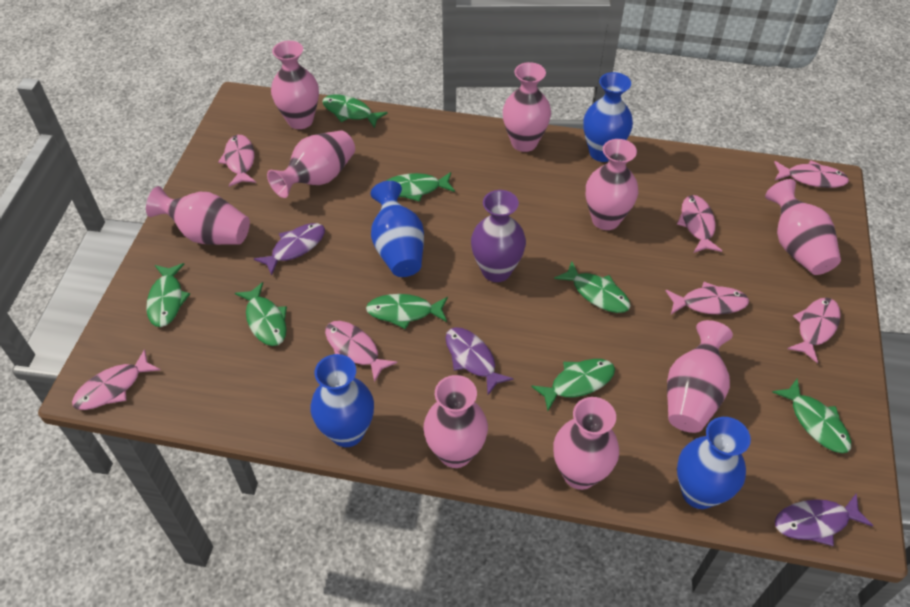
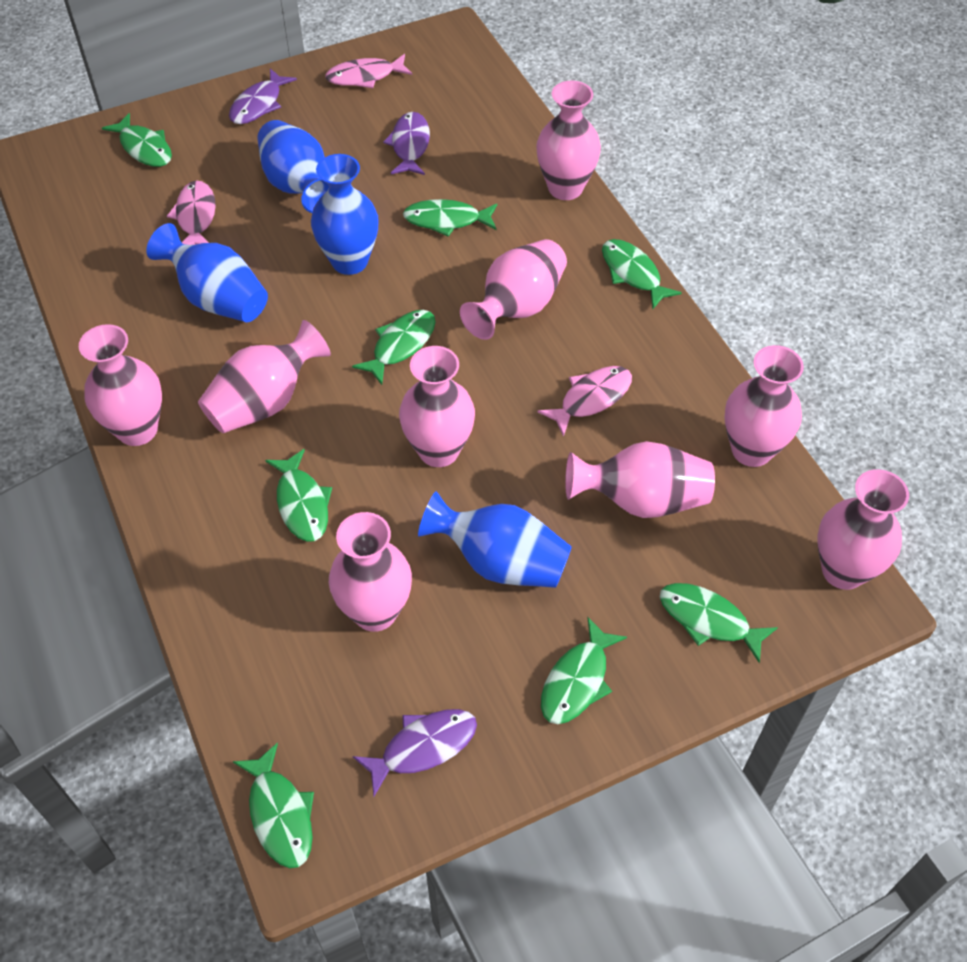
pink fish: 7 -> 3
purple vase: 1 -> 0

